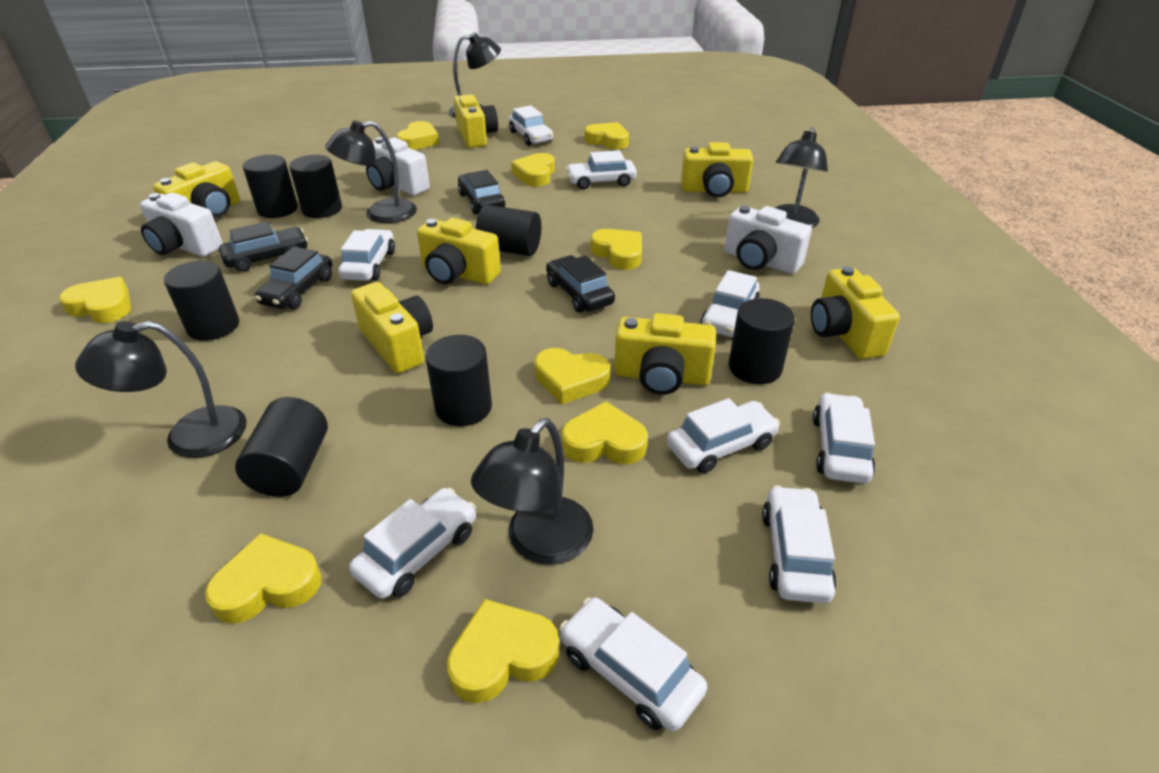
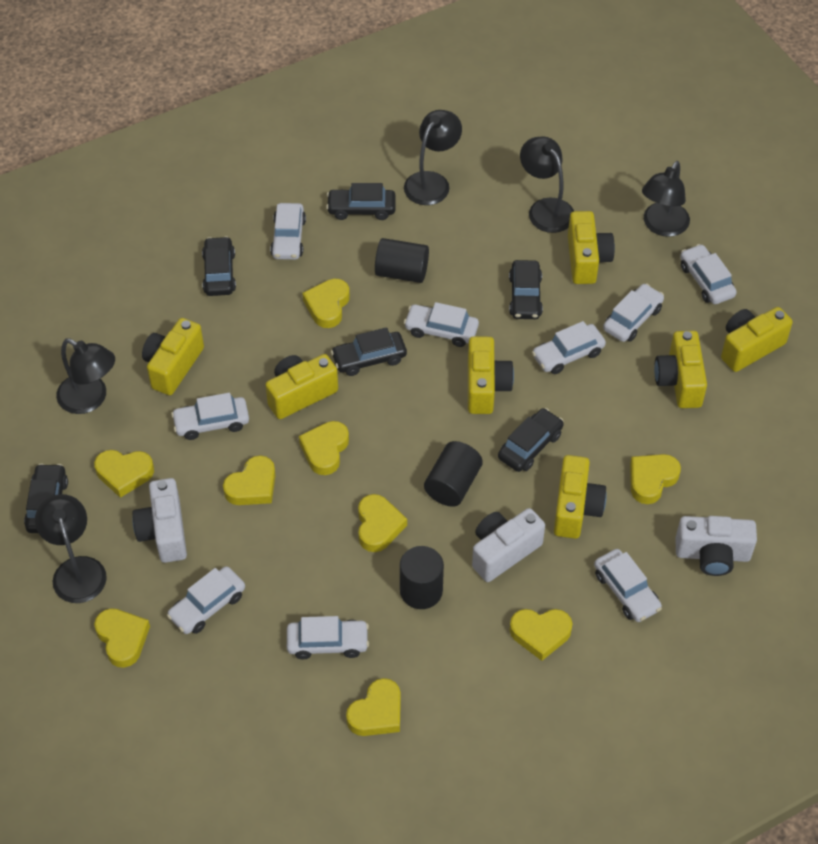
black car: 4 -> 6
black cylinder: 7 -> 3

